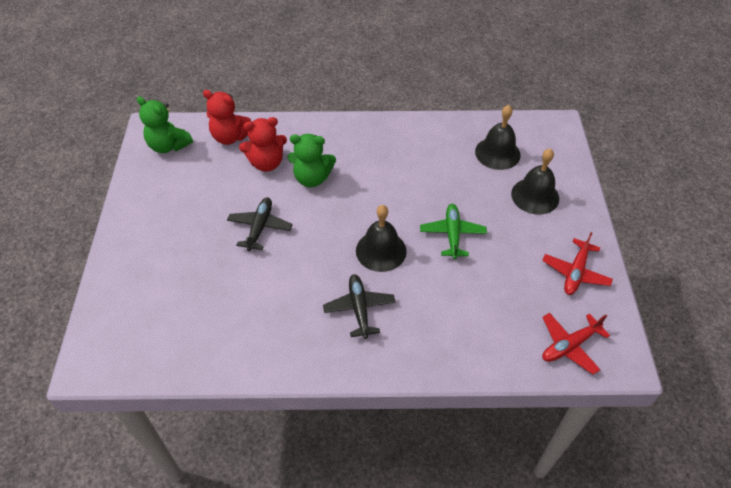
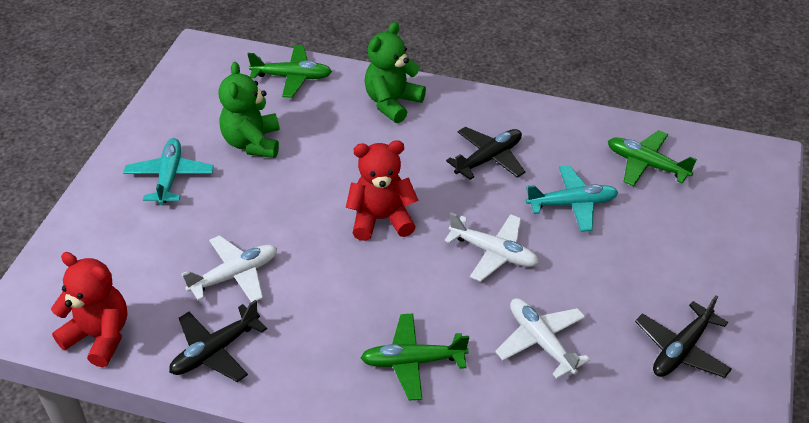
black bell: 3 -> 0
black plane: 2 -> 3
green plane: 1 -> 3
red plane: 2 -> 0
turquoise plane: 0 -> 2
white plane: 0 -> 3

